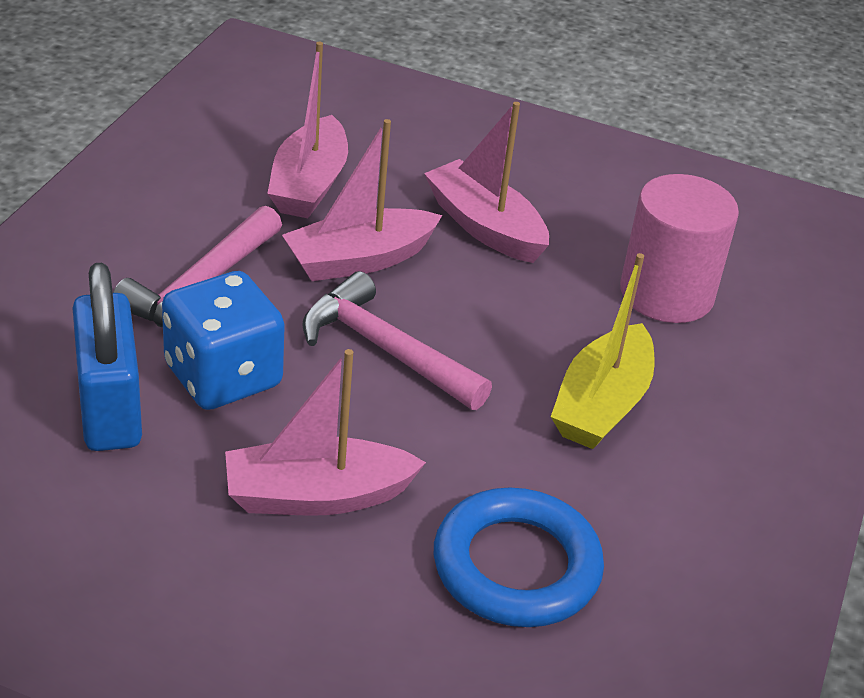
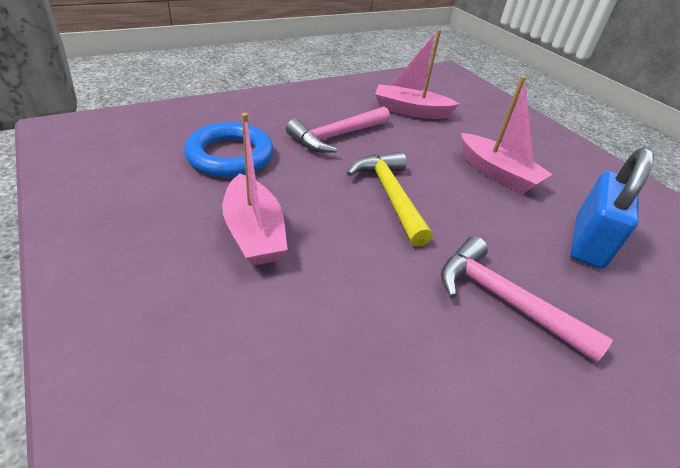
blue dice: 1 -> 0
pink boat: 4 -> 3
pink cylinder: 1 -> 0
yellow boat: 1 -> 0
yellow hammer: 0 -> 1

